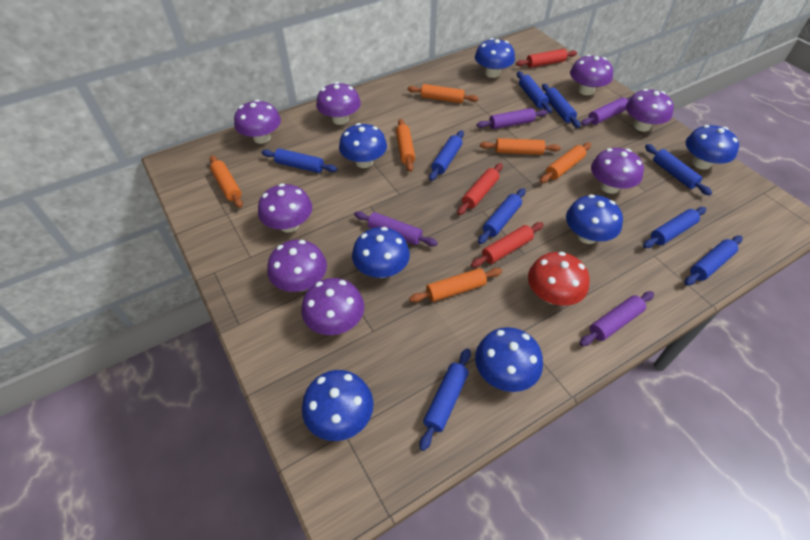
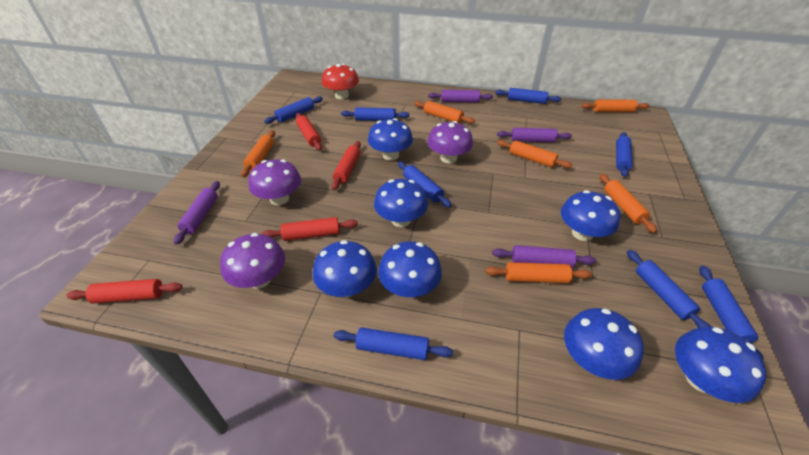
blue rolling pin: 9 -> 8
purple mushroom: 8 -> 3
red rolling pin: 3 -> 4

